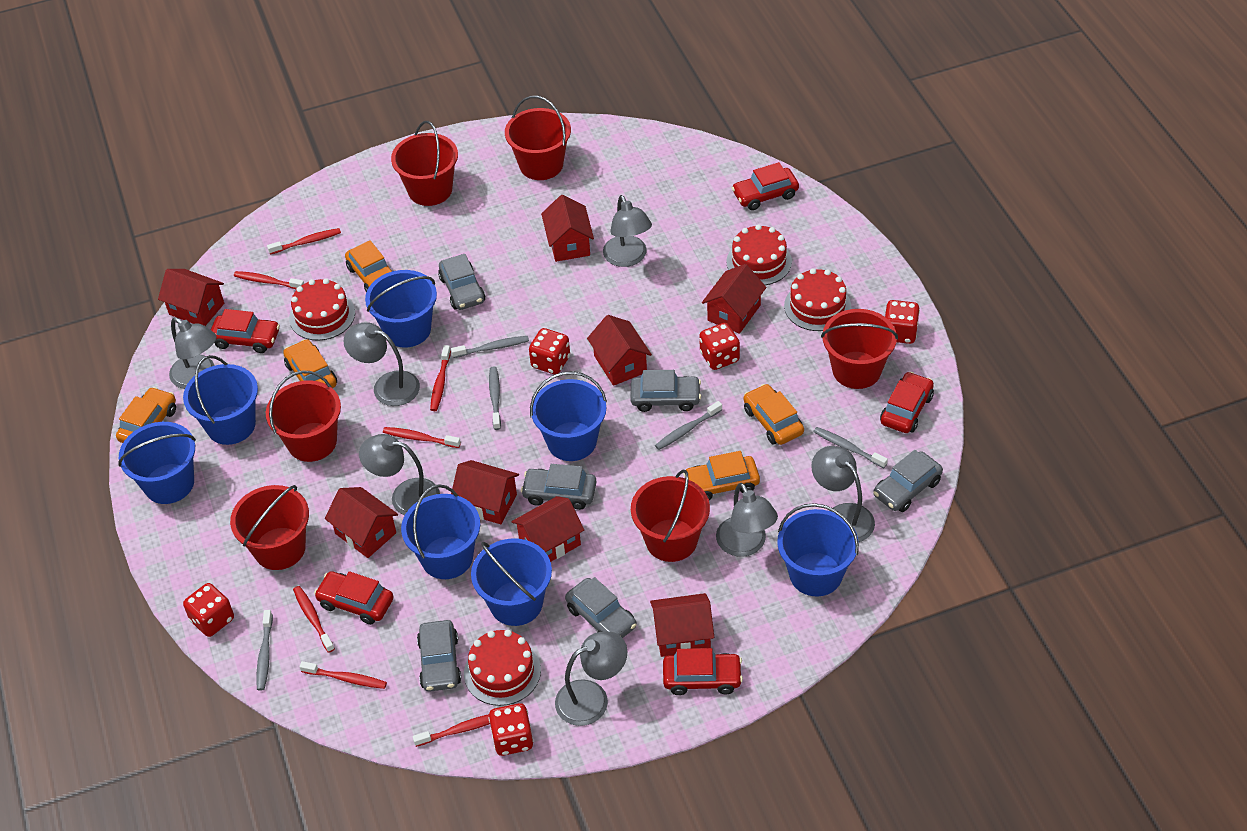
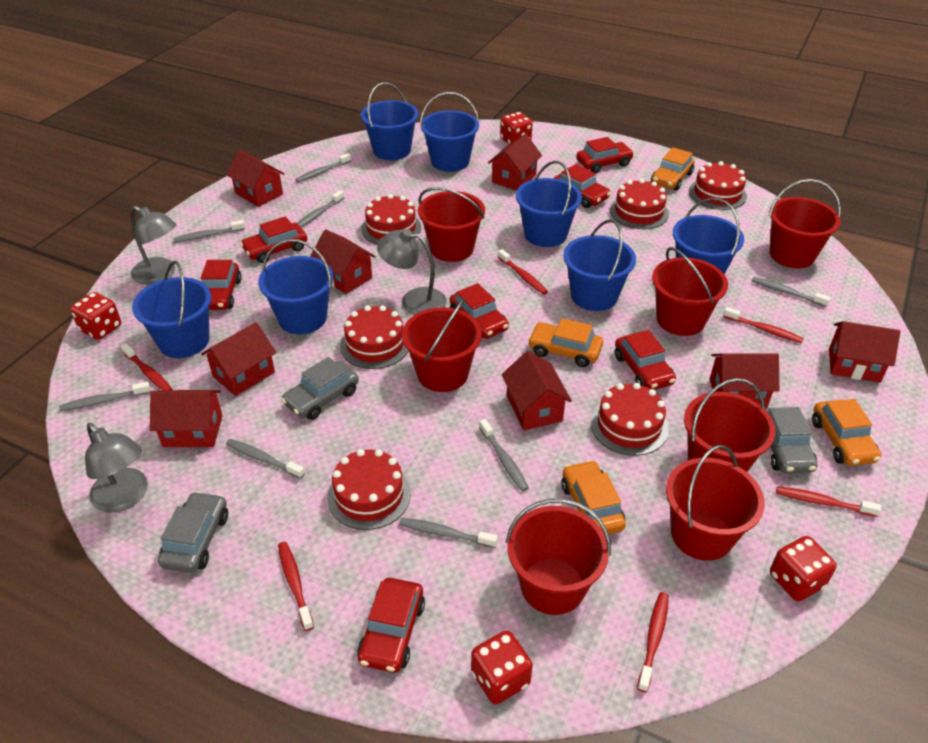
grey car: 6 -> 3
grey lamp: 7 -> 3
grey toothbrush: 5 -> 8
orange car: 5 -> 4
red bucket: 6 -> 7
red cake: 4 -> 6
red car: 5 -> 7
red dice: 5 -> 4
red toothbrush: 7 -> 6

